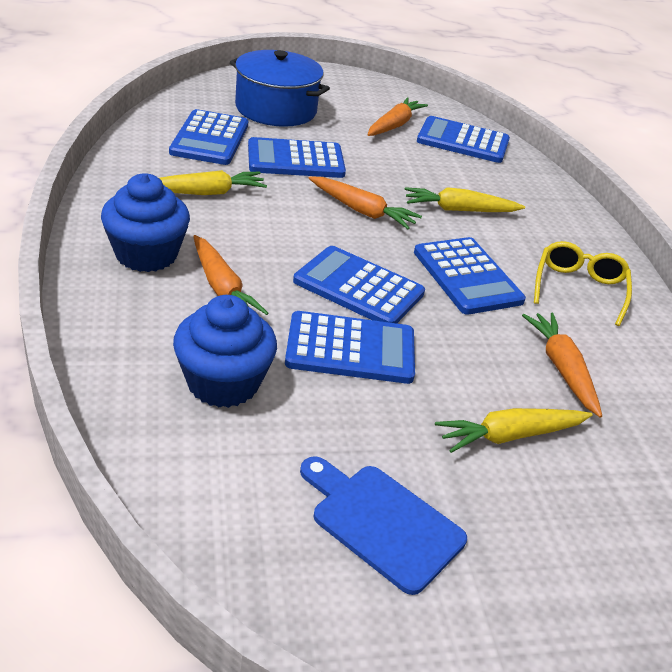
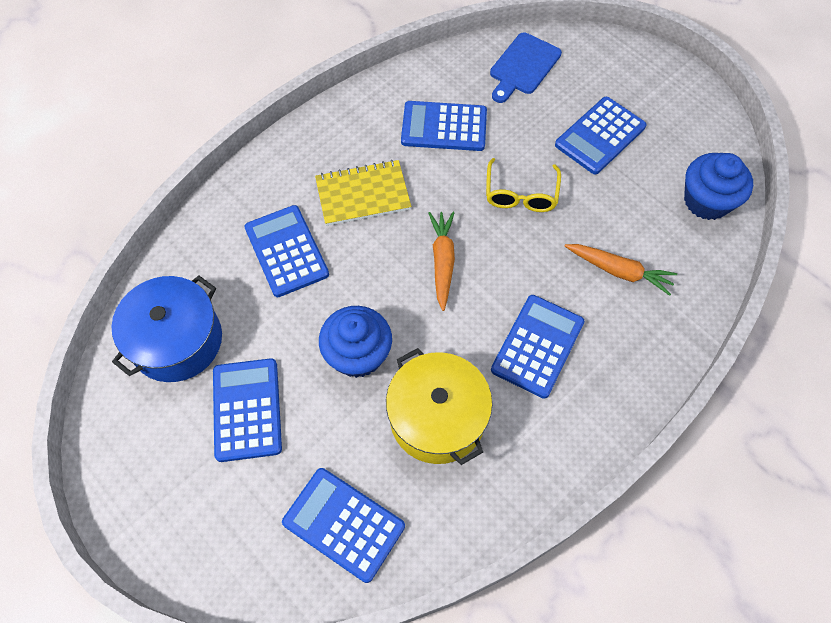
orange carrot: 4 -> 2
yellow carrot: 3 -> 0
yellow notebook: 0 -> 1
yellow pot: 0 -> 1

